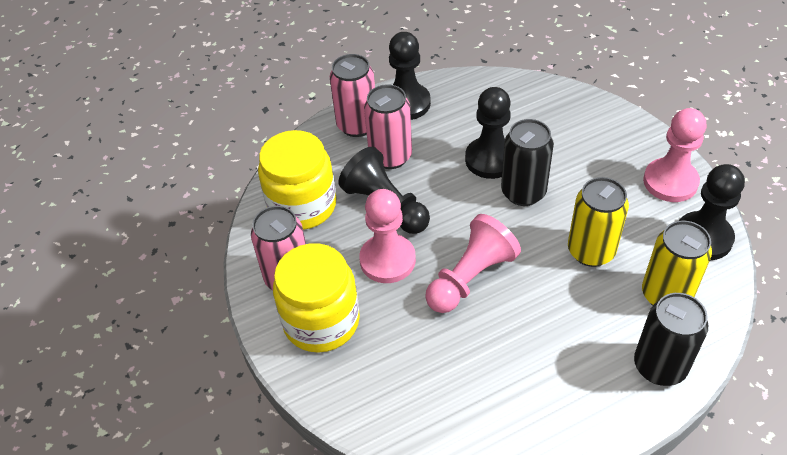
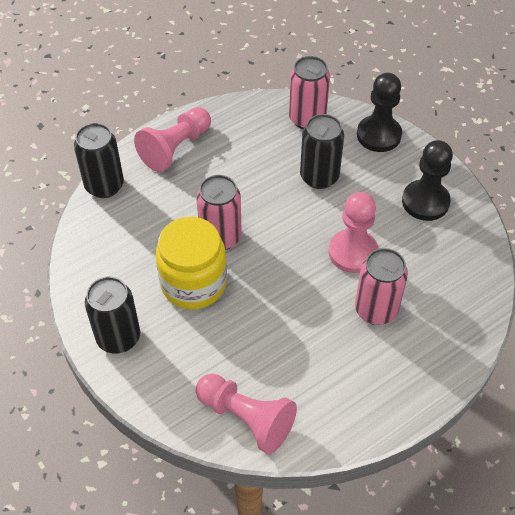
black can: 2 -> 3
black pawn: 4 -> 2
yellow can: 2 -> 0
yellow jar: 2 -> 1

